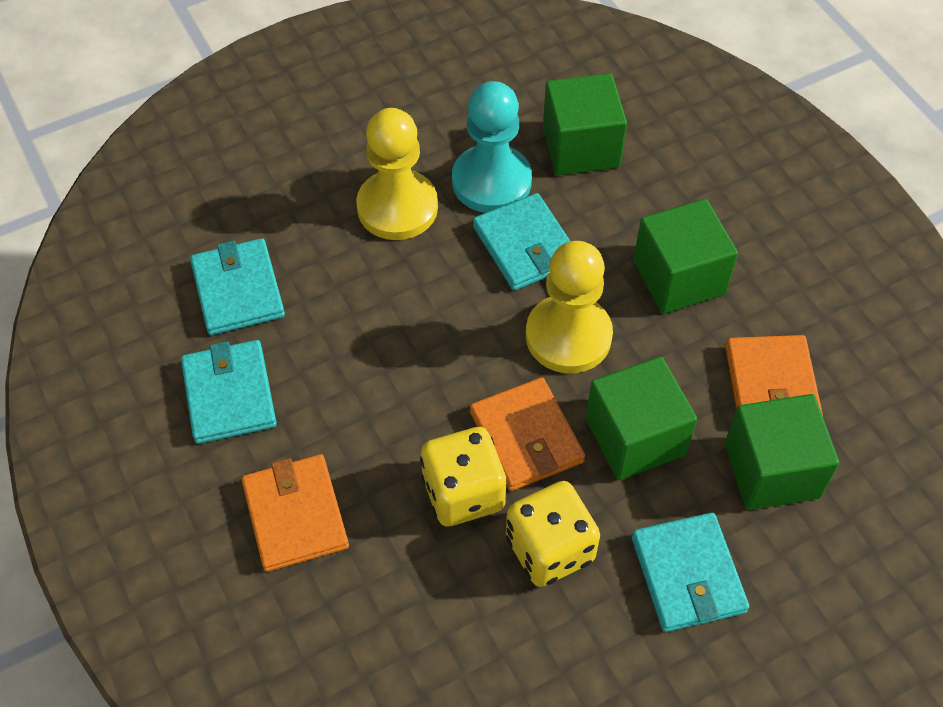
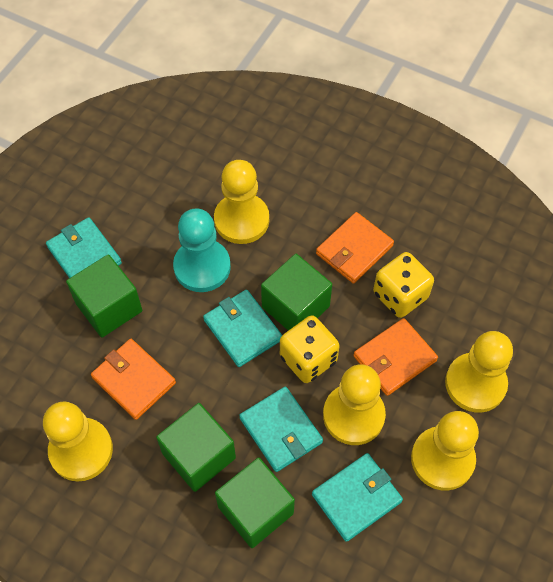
yellow pawn: 2 -> 5

